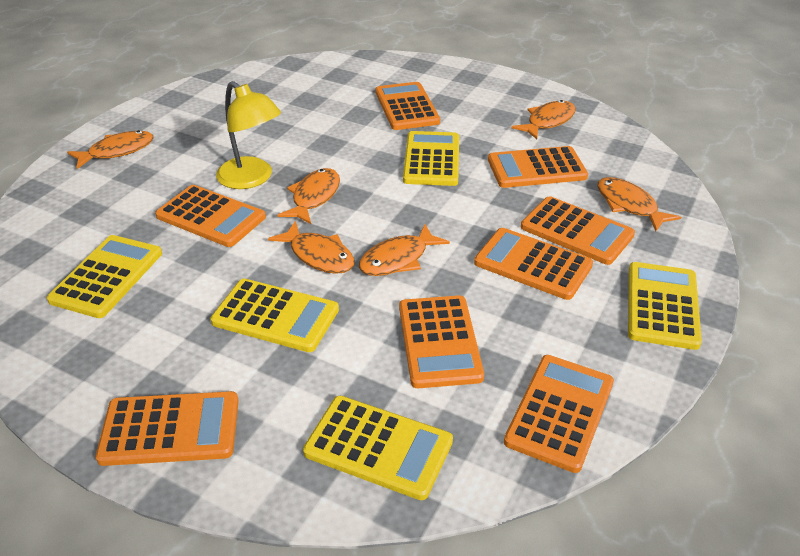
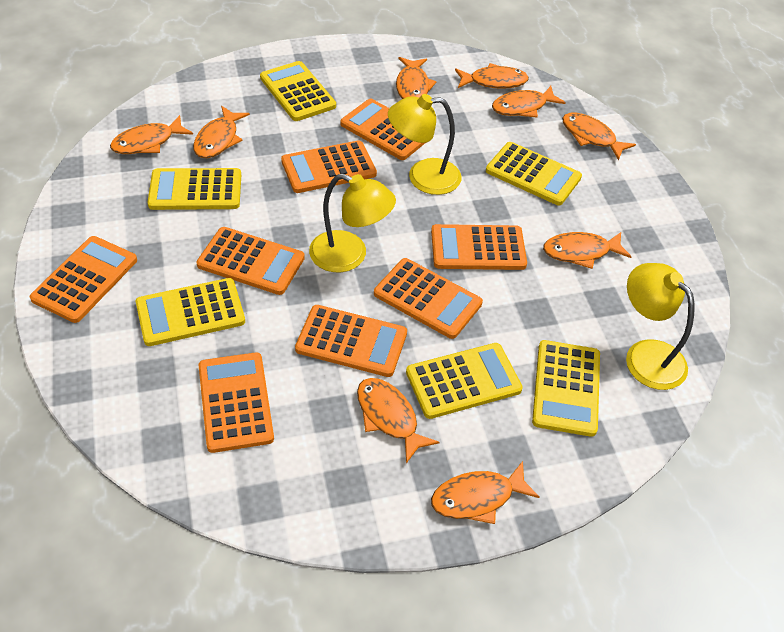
orange fish: 6 -> 9
yellow calculator: 5 -> 6
yellow lamp: 1 -> 3

